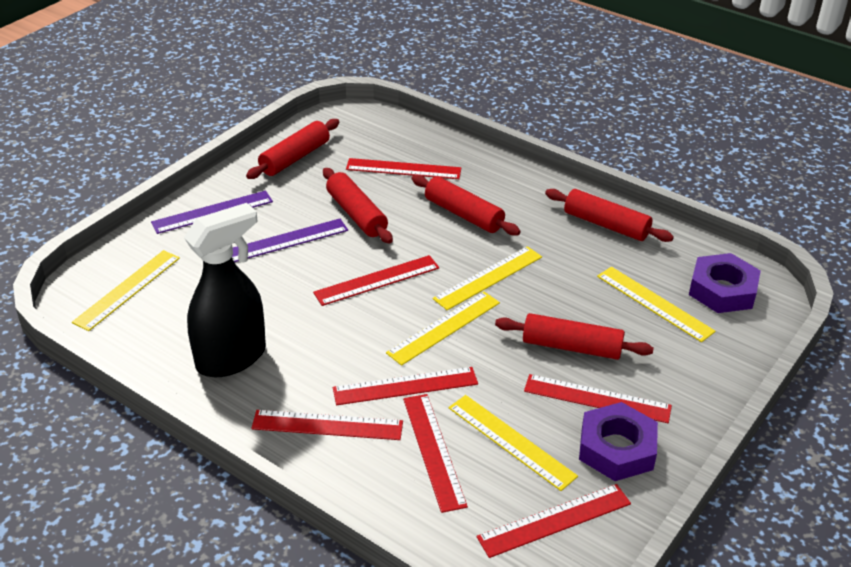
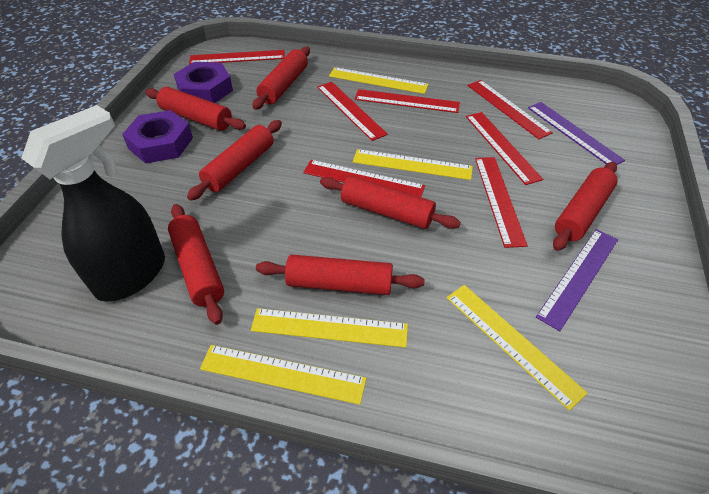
red rolling pin: 5 -> 7

